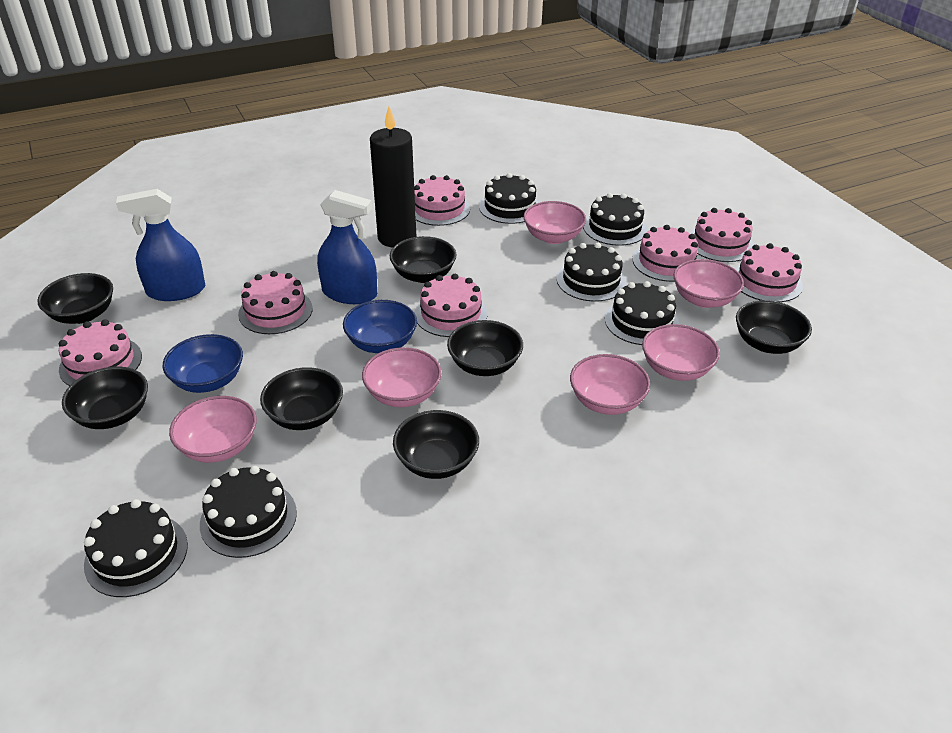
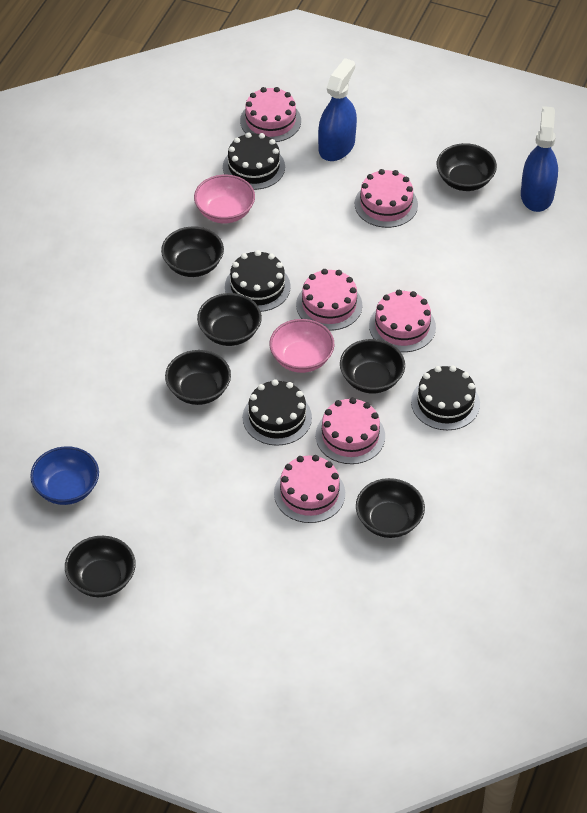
black cake: 6 -> 4
black candle: 1 -> 0
blue bowl: 2 -> 1
pink bowl: 6 -> 2
pink cake: 7 -> 6

